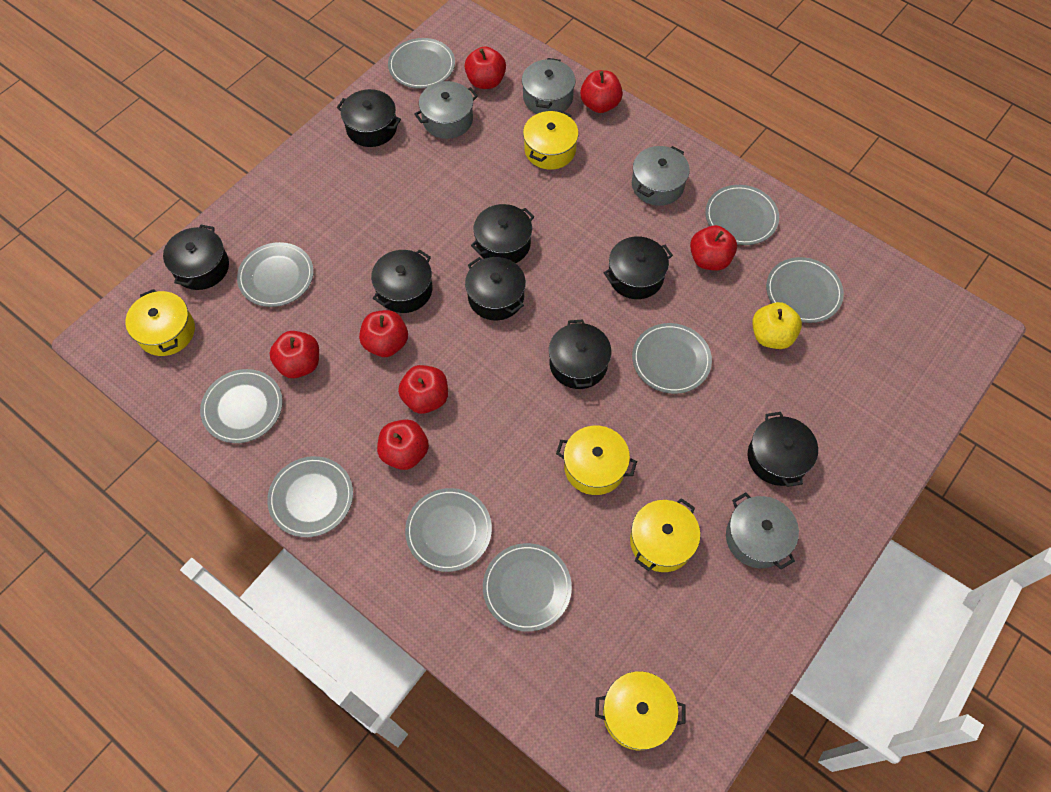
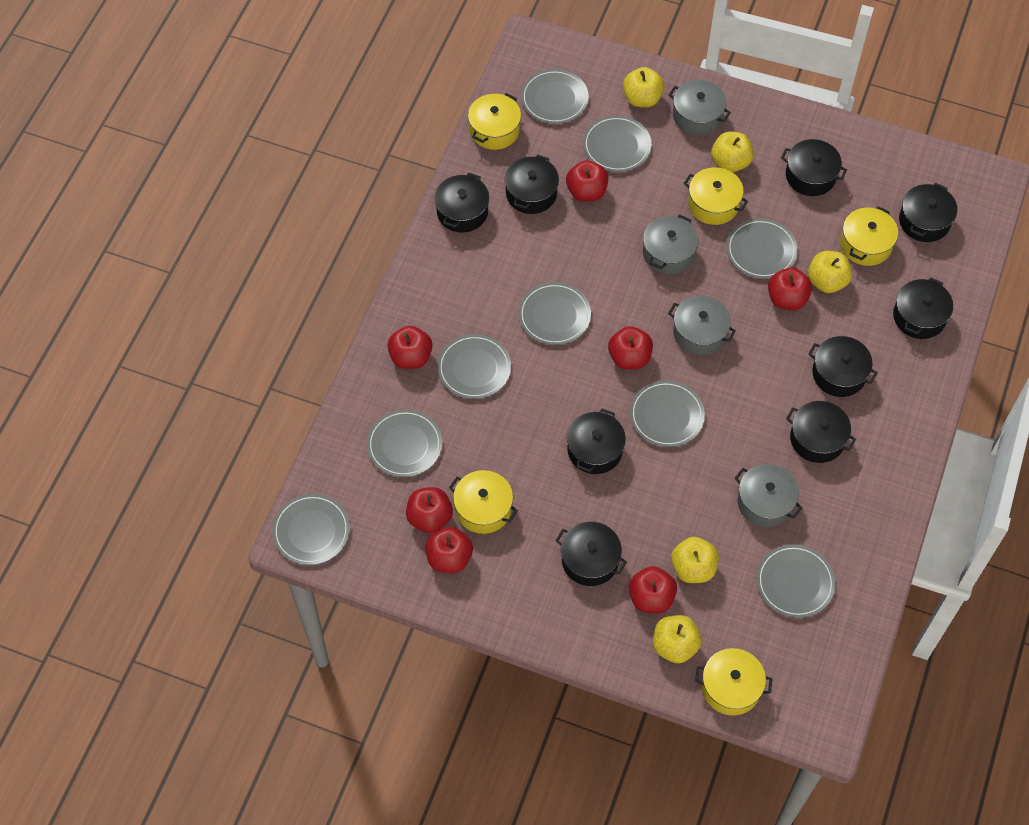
black pot: 8 -> 9
yellow apple: 1 -> 5

